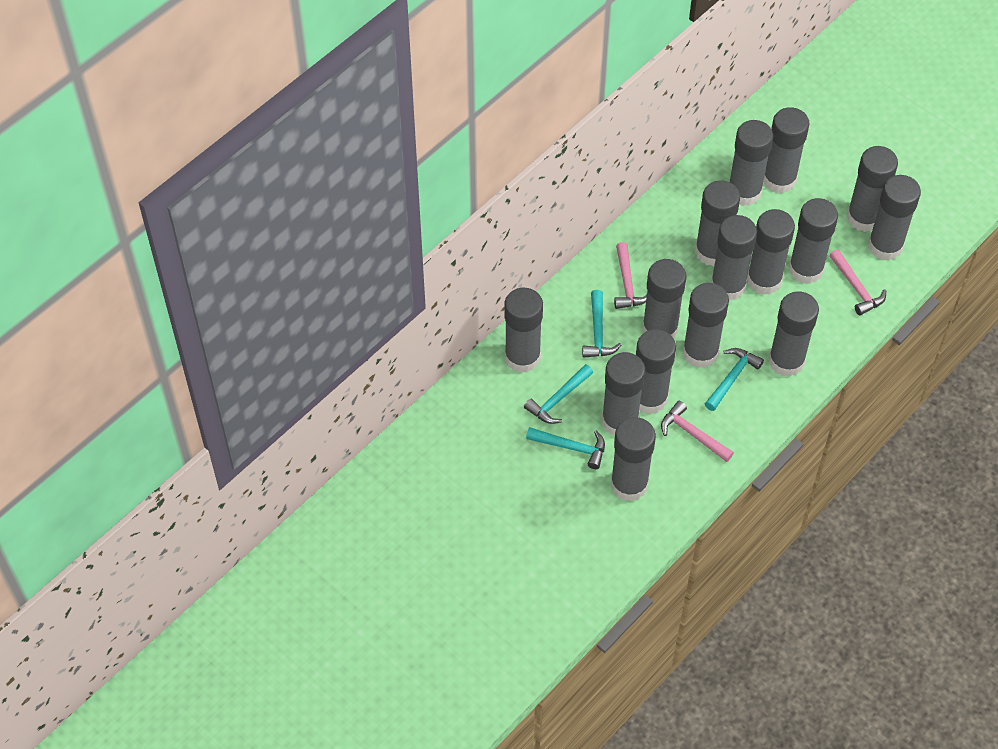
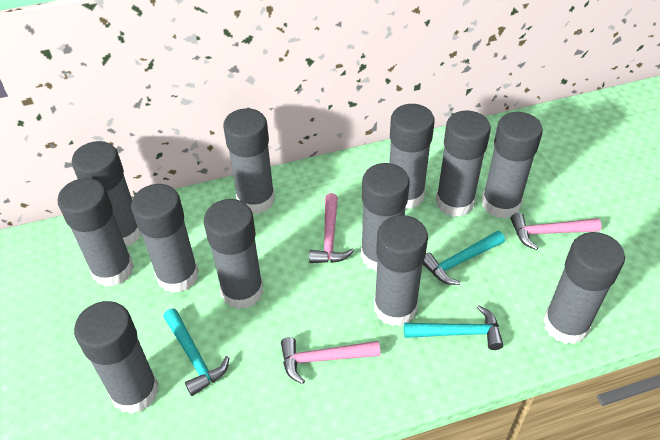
grey glue stick: 15 -> 12
turquoise hammer: 4 -> 3

